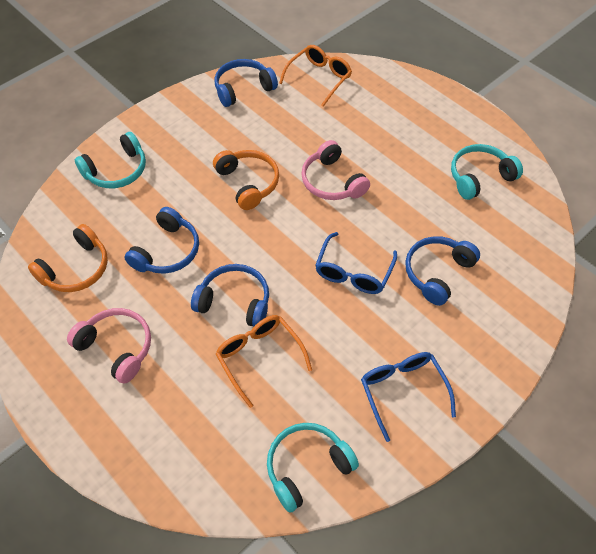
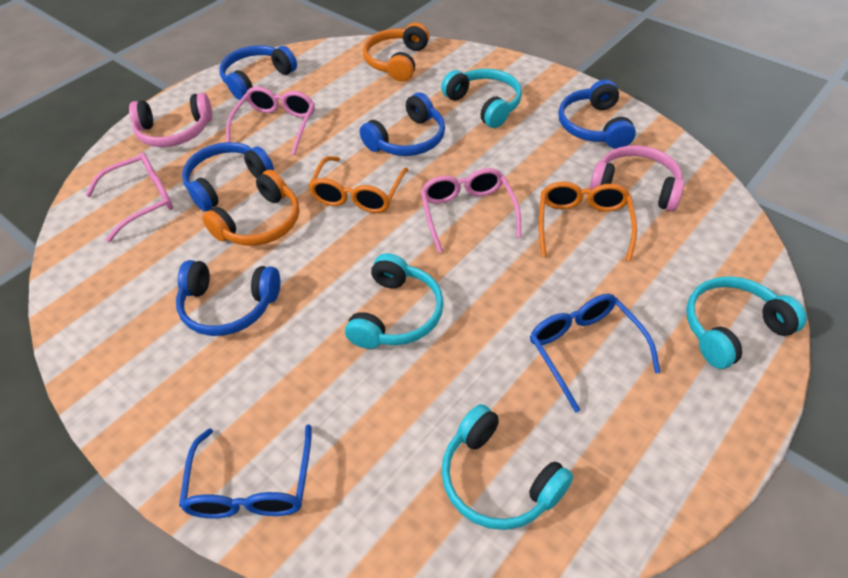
blue headphones: 4 -> 5
pink glasses: 0 -> 3
turquoise headphones: 3 -> 4

